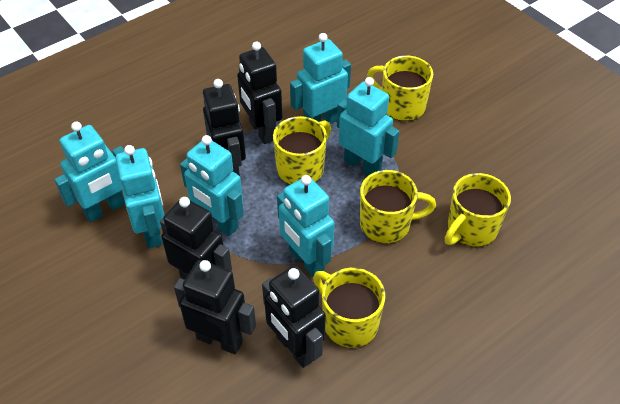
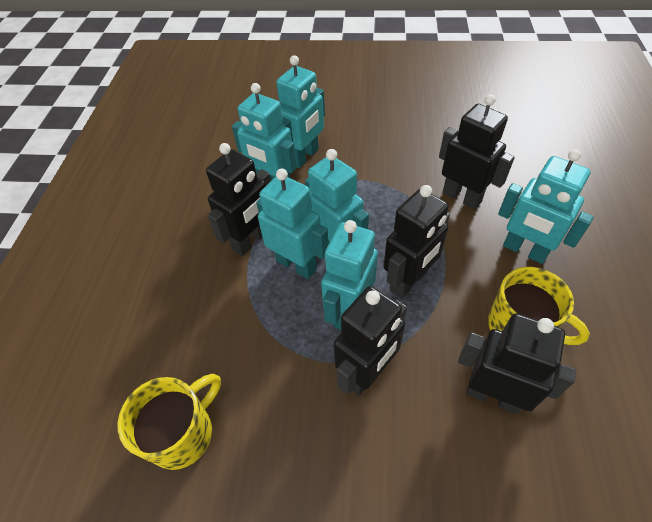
yellow mug: 5 -> 2

